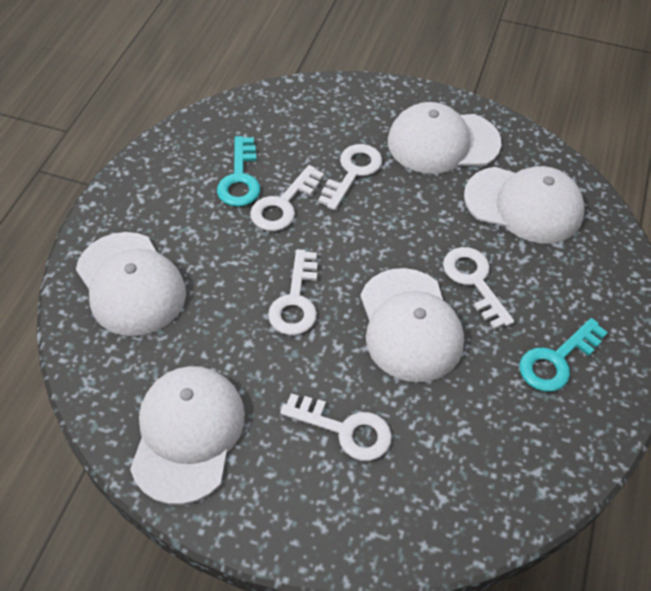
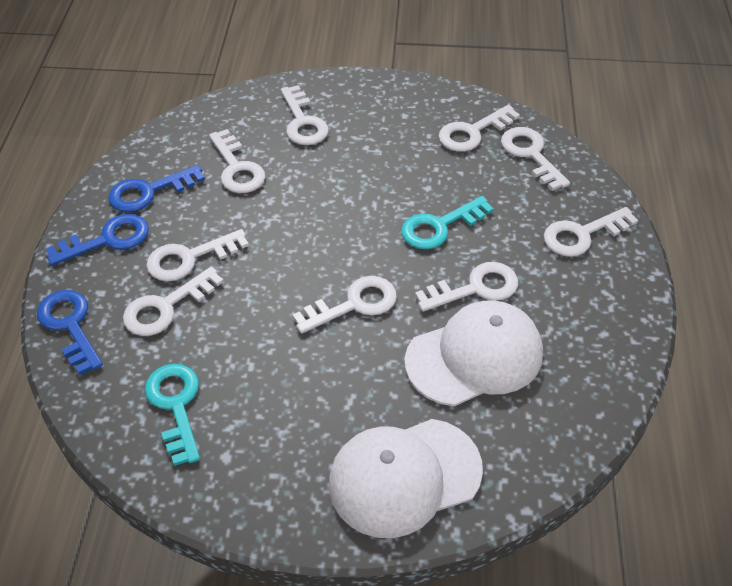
blue key: 0 -> 3
white cap: 5 -> 2
white key: 5 -> 9

